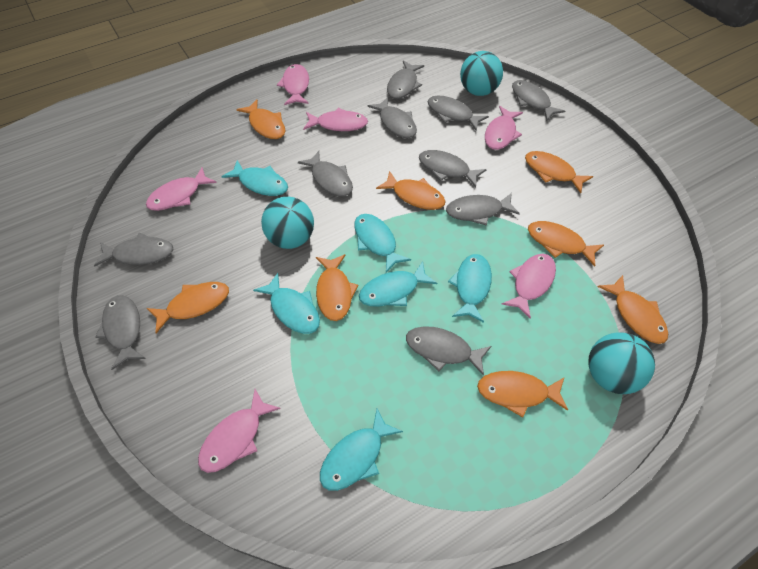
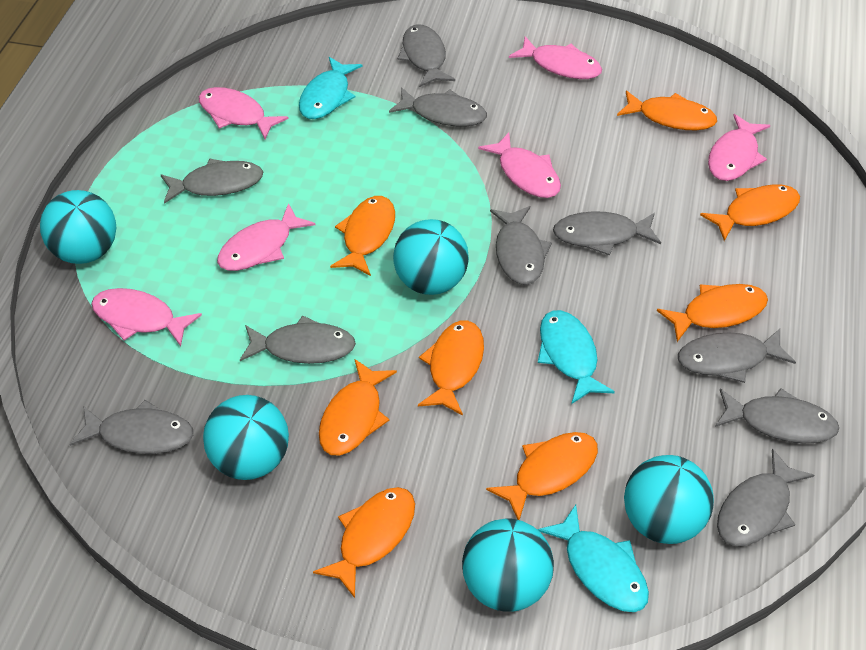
turquoise ball: 3 -> 5
turquoise fish: 6 -> 3

